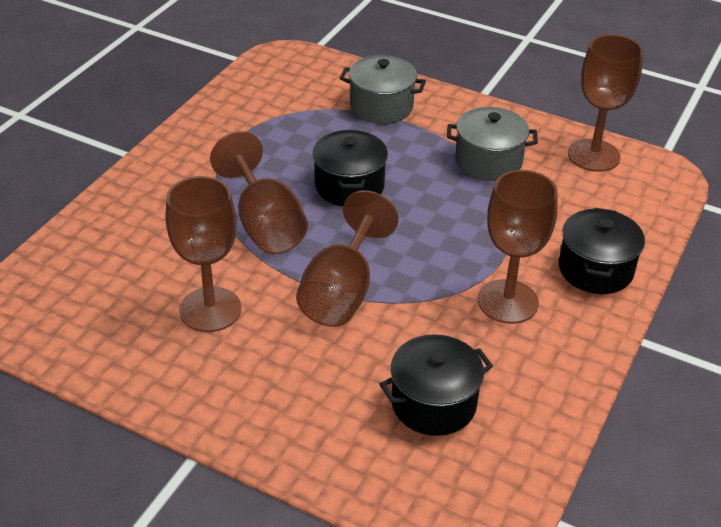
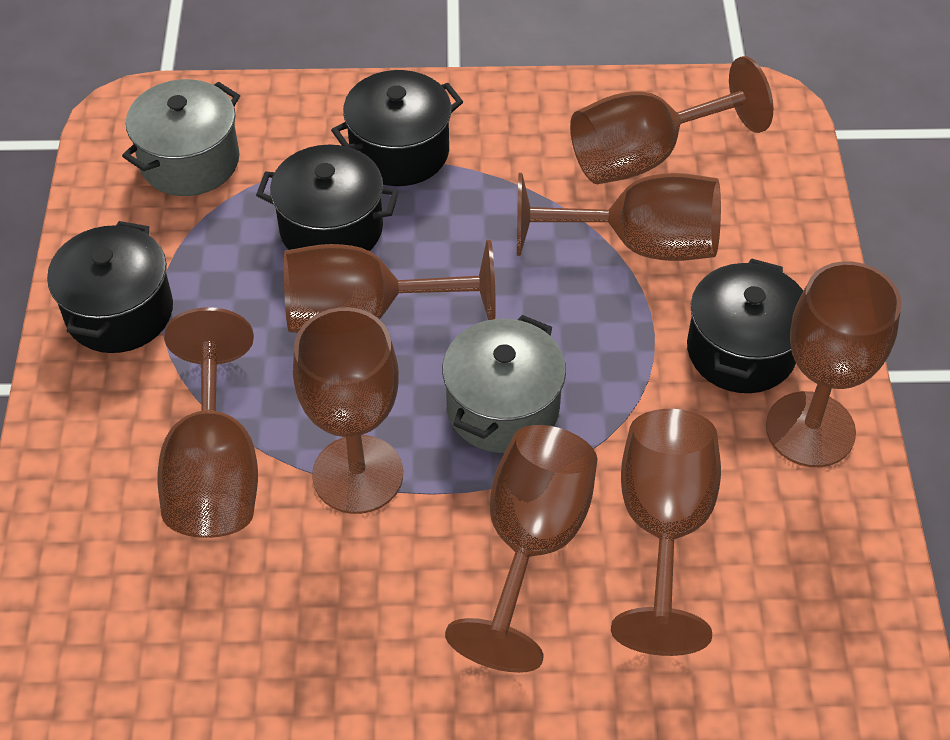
black pot: 3 -> 4
brown goblet: 5 -> 8

